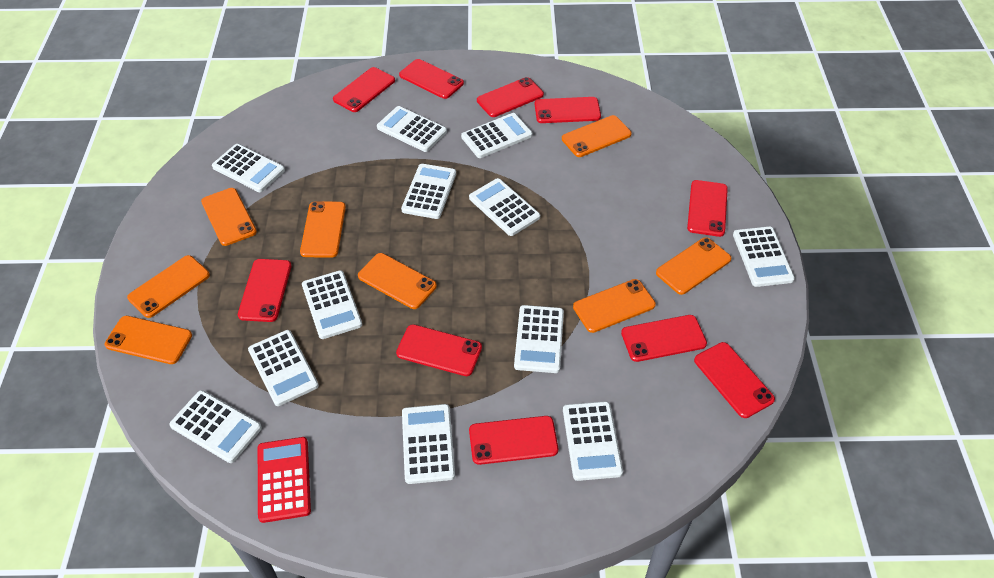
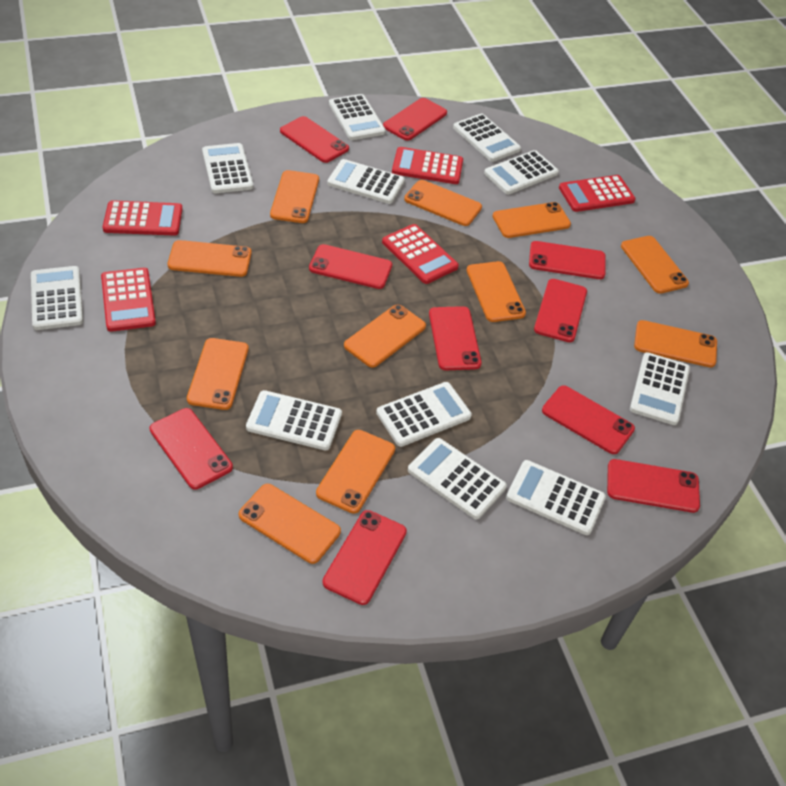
orange phone: 8 -> 11
red calculator: 1 -> 5
white calculator: 12 -> 11

